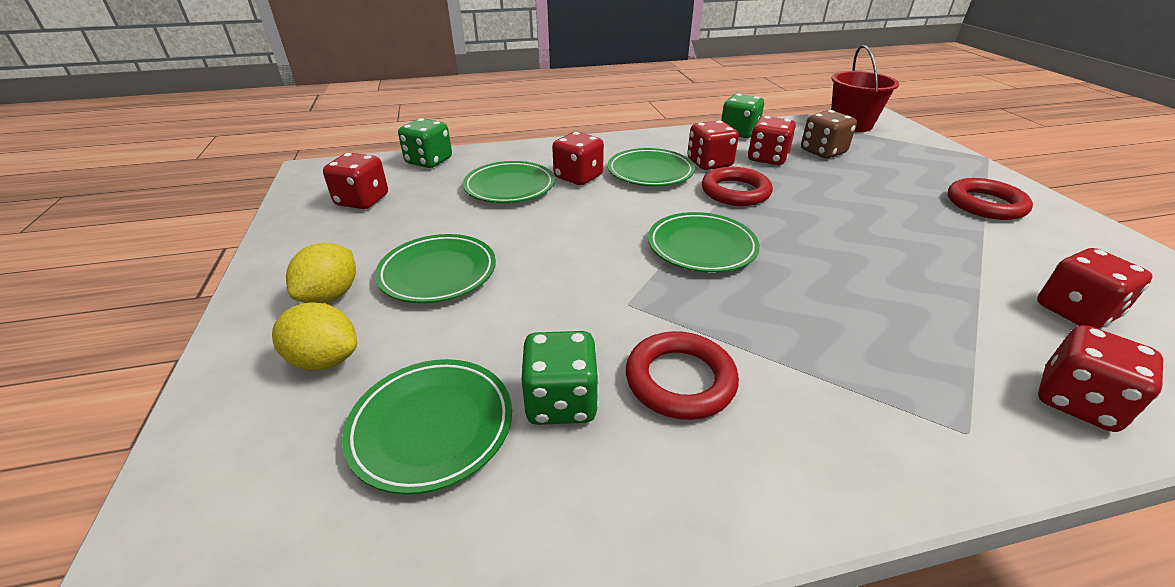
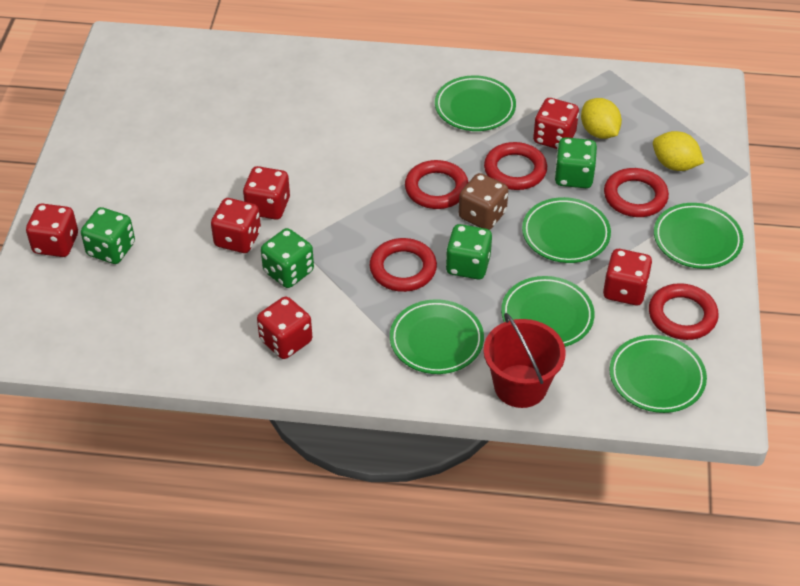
green dice: 3 -> 4
green plate: 5 -> 6
red ring: 3 -> 5

